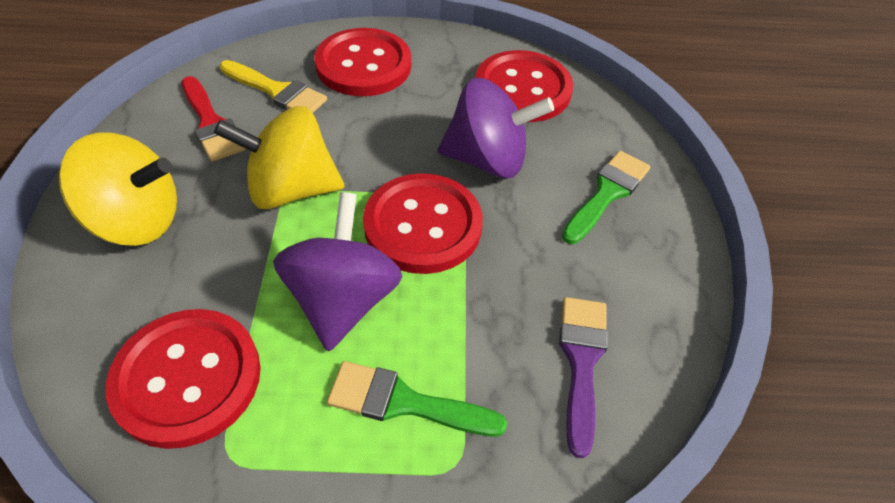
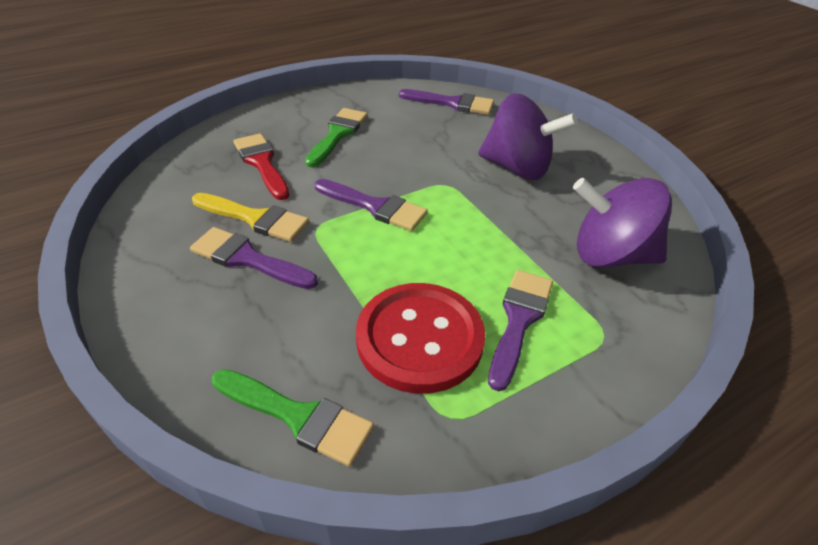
purple brush: 1 -> 4
red button: 4 -> 1
yellow spinning top: 2 -> 0

